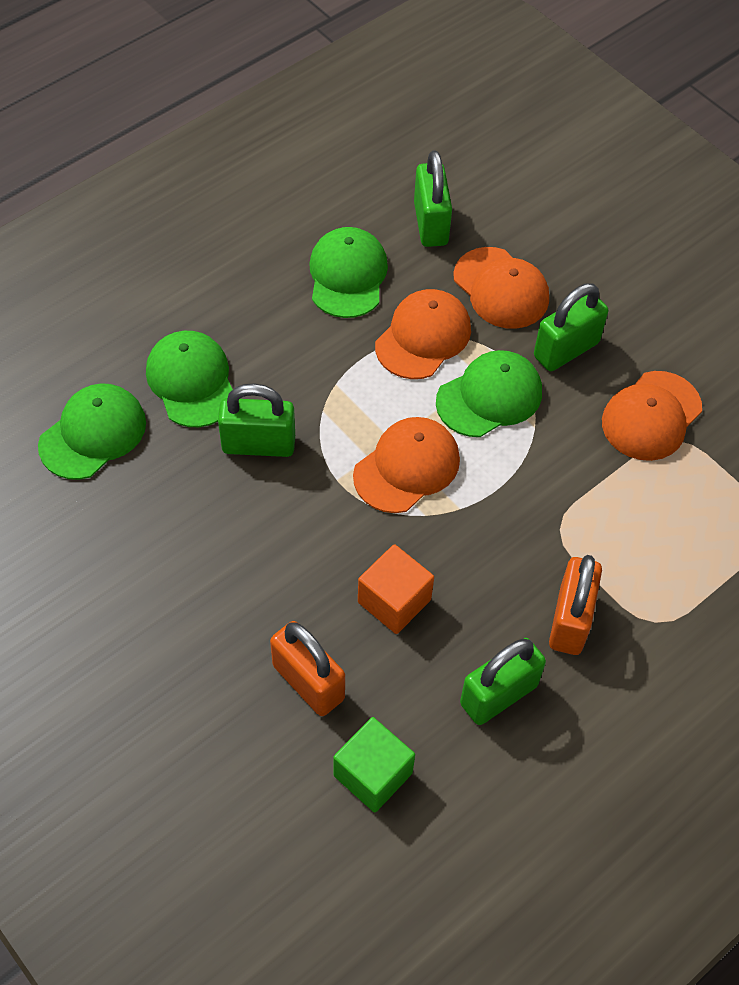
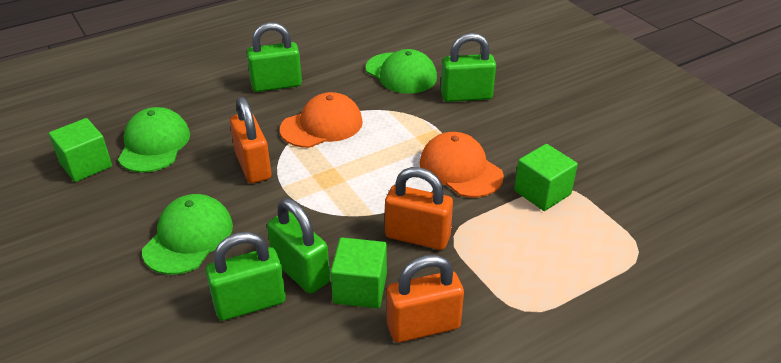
green cap: 4 -> 3
green cube: 1 -> 3
orange cap: 4 -> 2
orange cube: 1 -> 0
orange padlock: 2 -> 3

